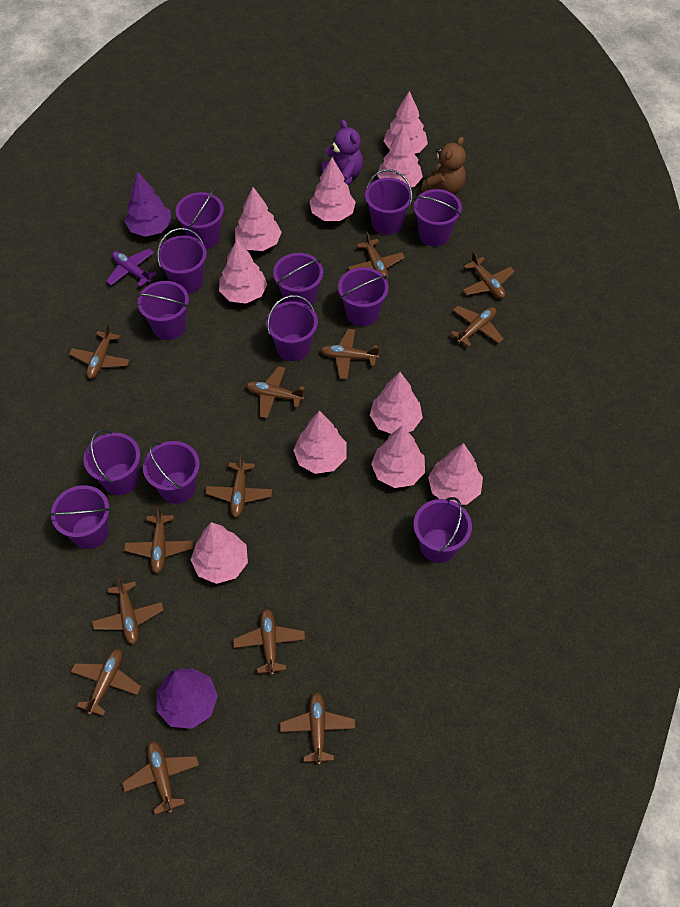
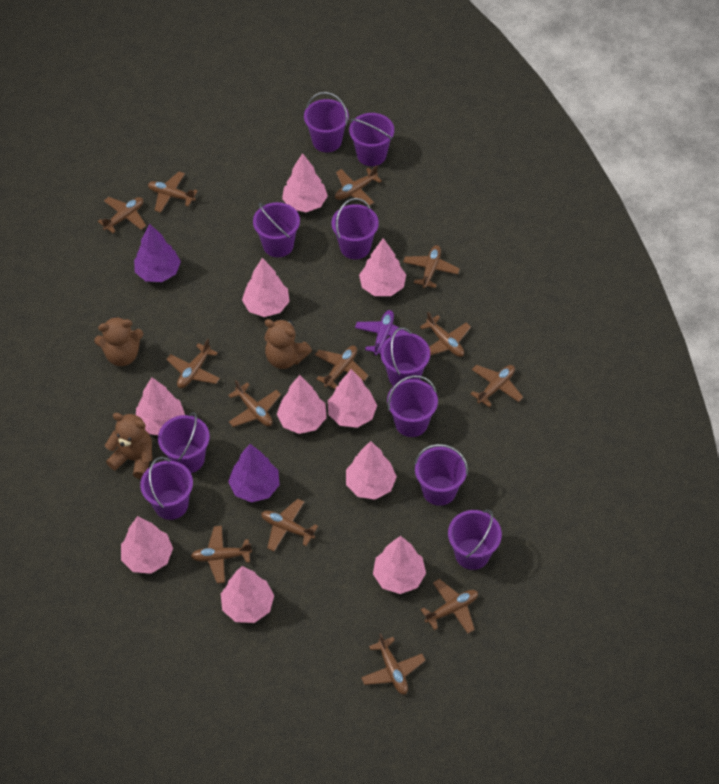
brown teddy bear: 1 -> 3
purple bucket: 12 -> 10
purple teddy bear: 1 -> 0

